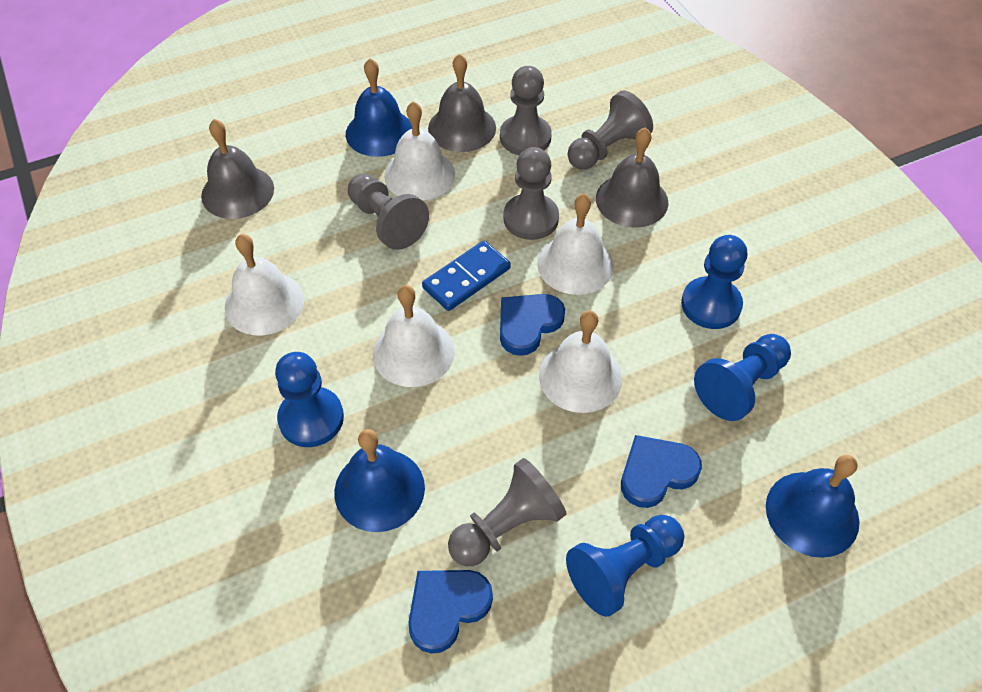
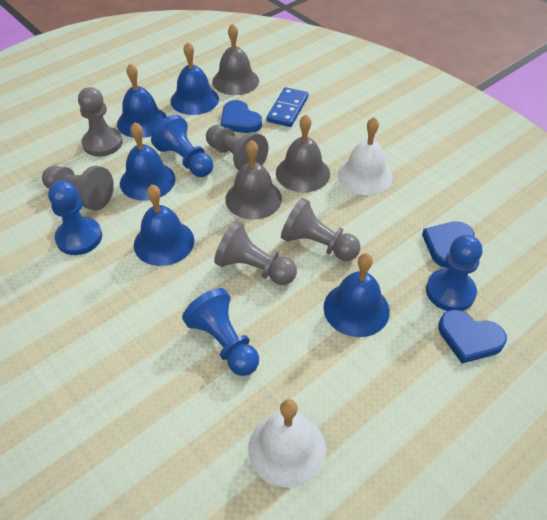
blue bell: 3 -> 5
white bell: 5 -> 2

